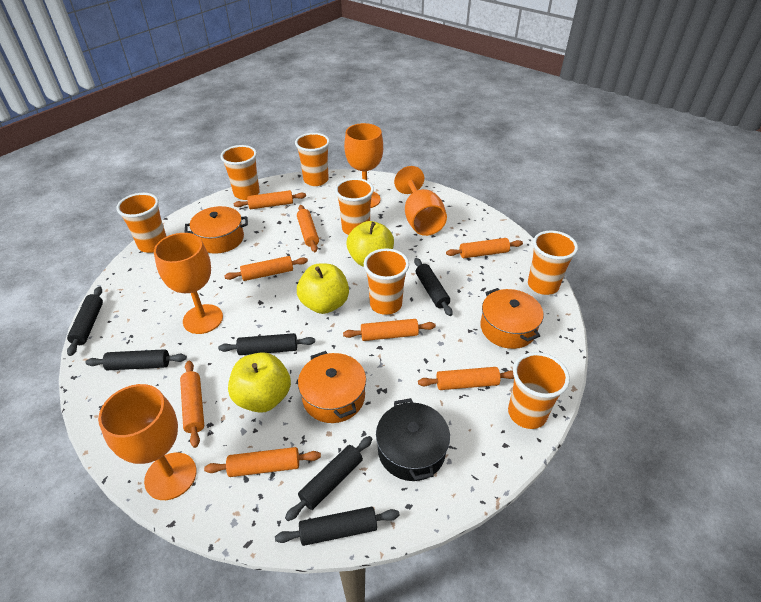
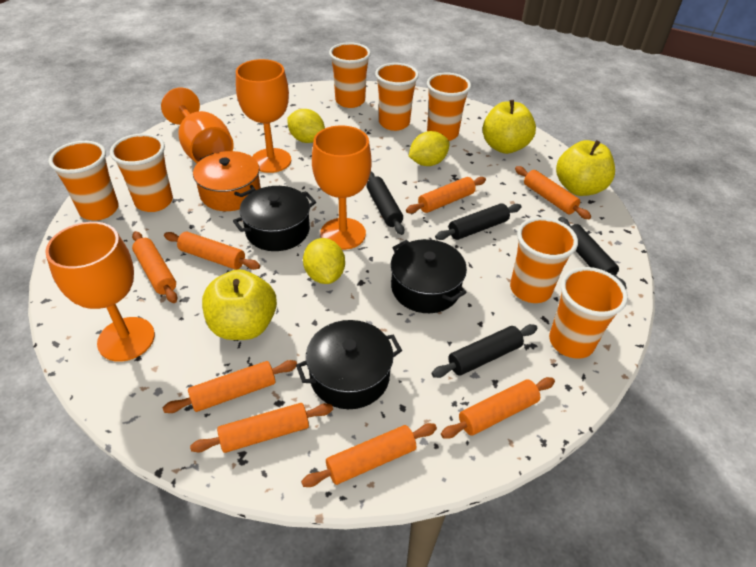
black pot: 1 -> 3
black rolling pin: 6 -> 4
orange pot: 3 -> 1
yellow lemon: 0 -> 3

